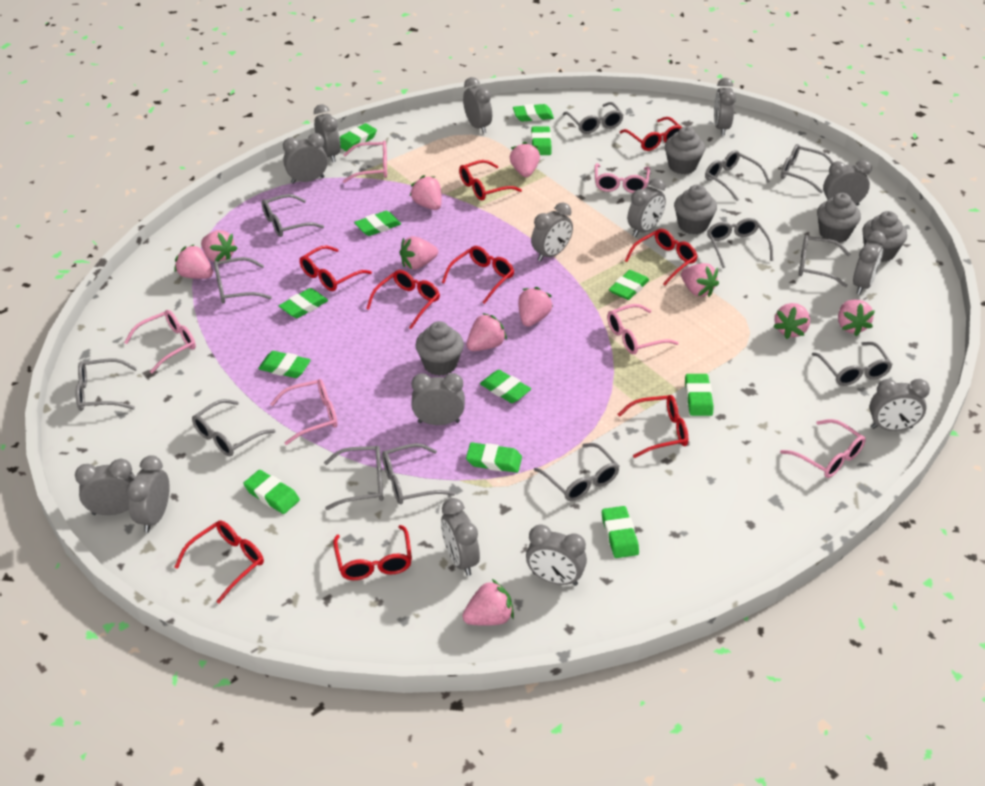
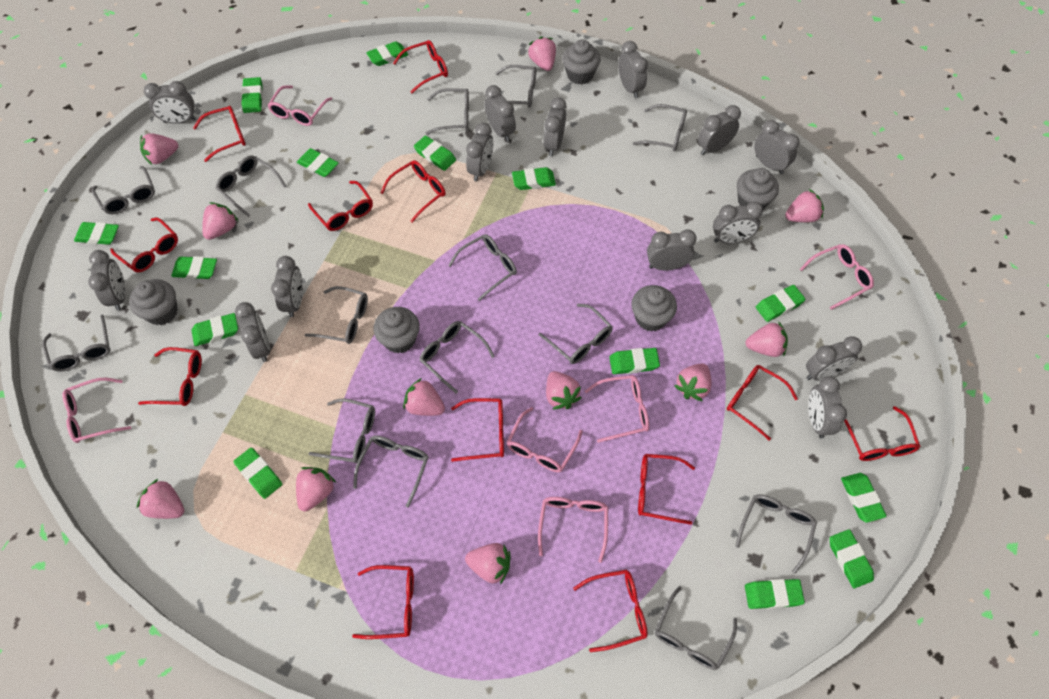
green eraser: 12 -> 14
grey glasses: 13 -> 14
red glasses: 9 -> 12

